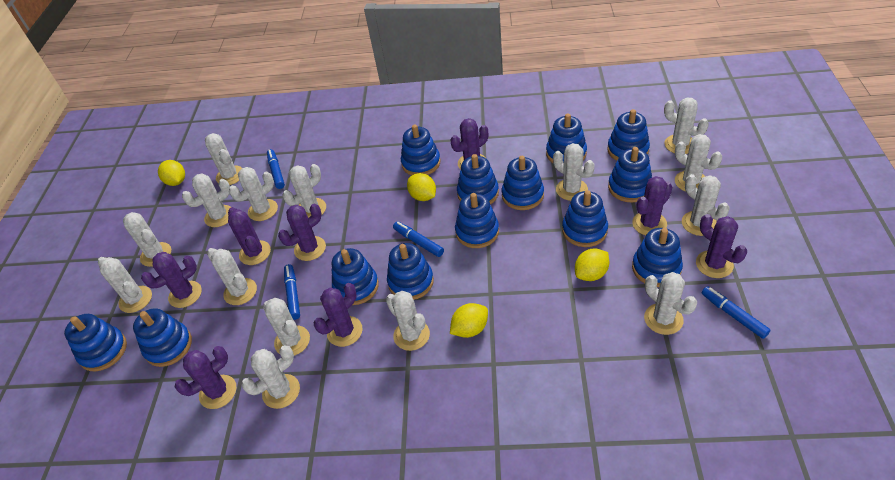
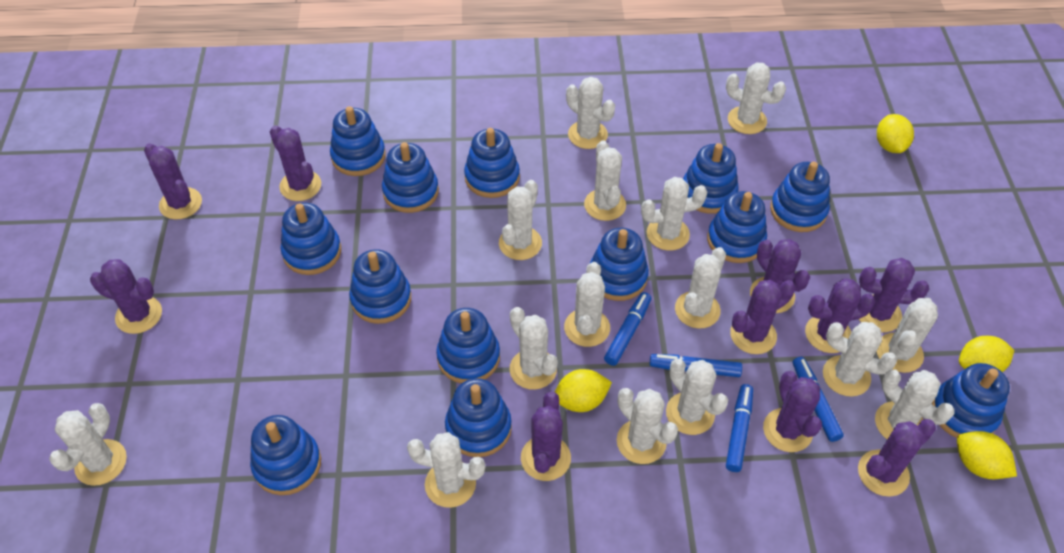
purple cactus: 8 -> 10

